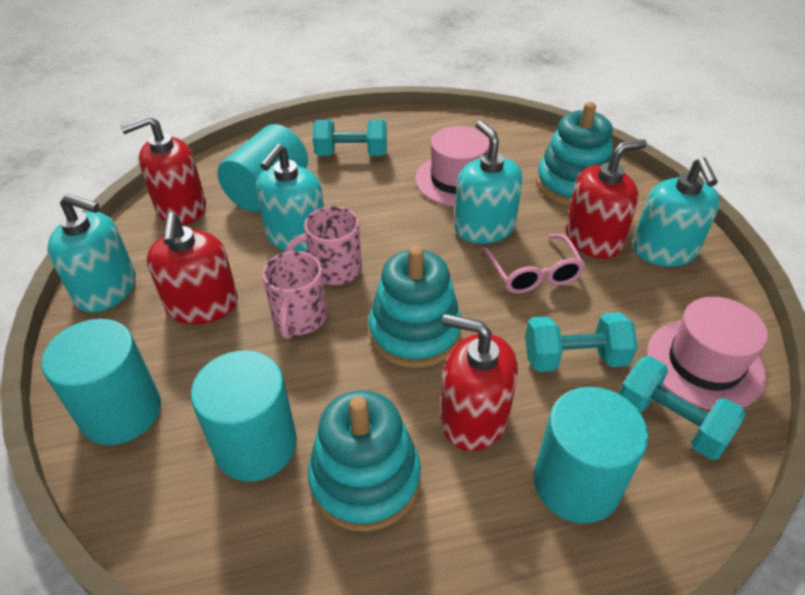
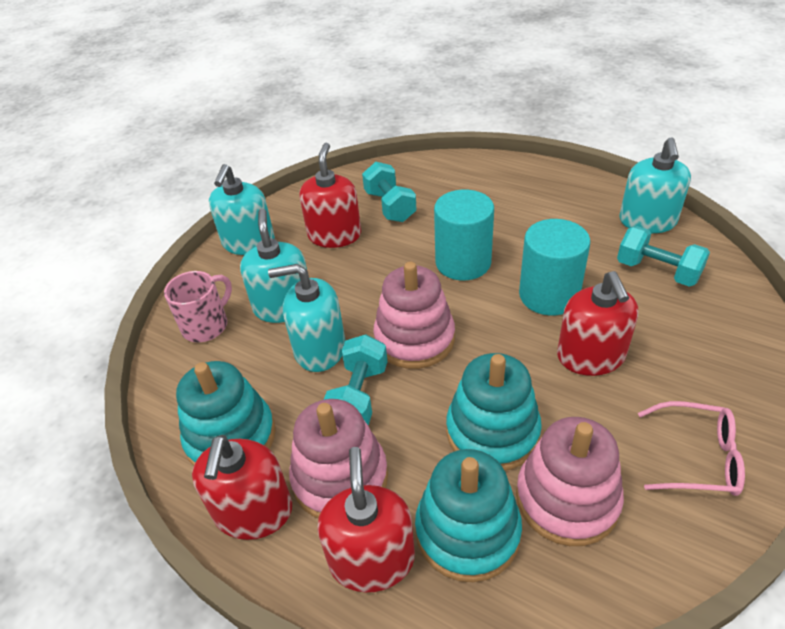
pink hat: 2 -> 0
pink mug: 2 -> 1
pink stacking toy: 0 -> 3
turquoise cylinder: 4 -> 2

